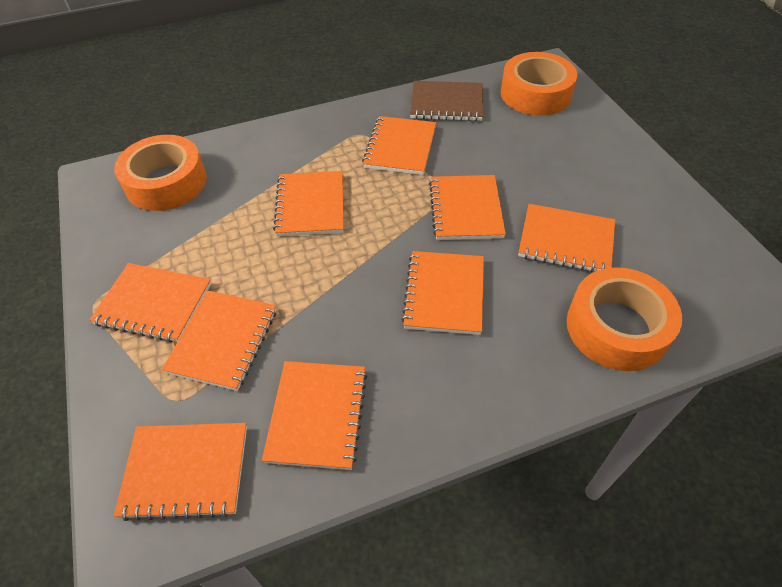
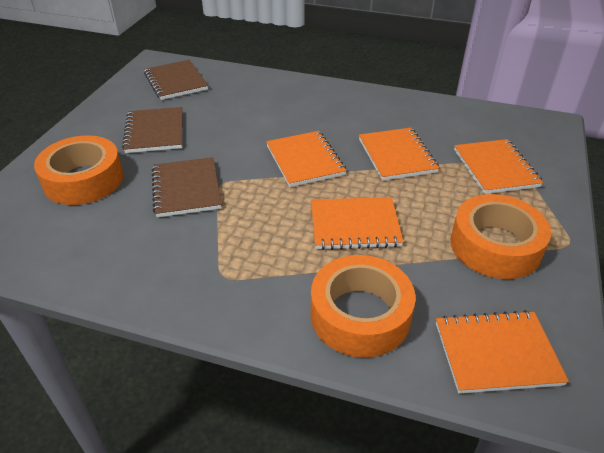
brown notebook: 1 -> 3
orange notebook: 9 -> 5

